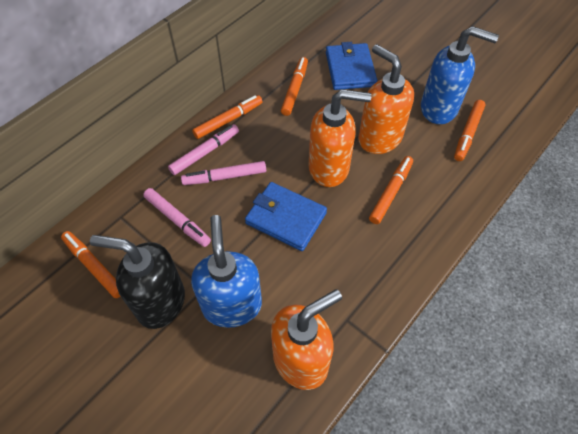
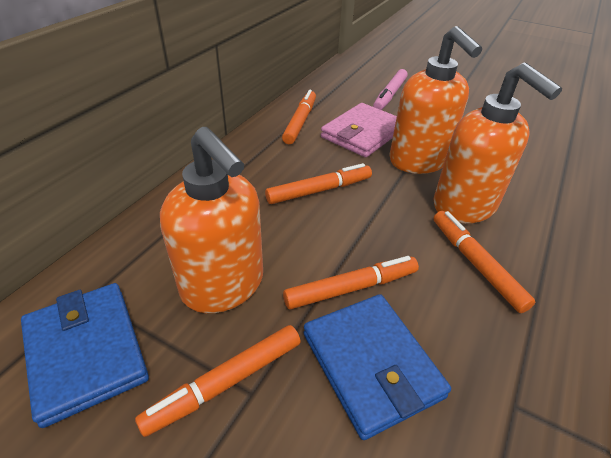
black soap dispenser: 1 -> 0
blue soap dispenser: 2 -> 0
pink marker: 3 -> 1
pink wallet: 0 -> 1

